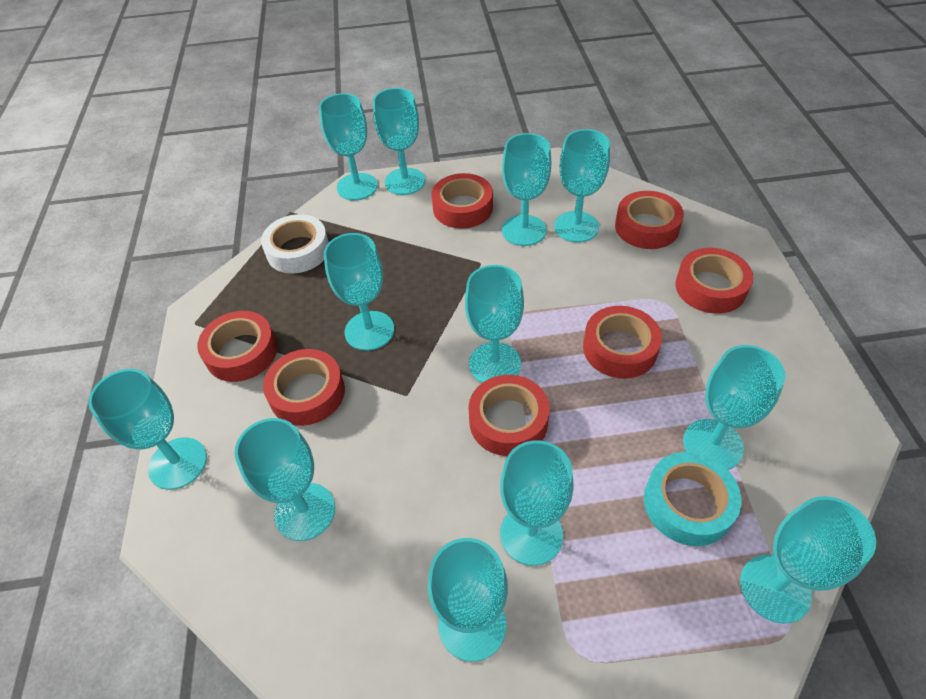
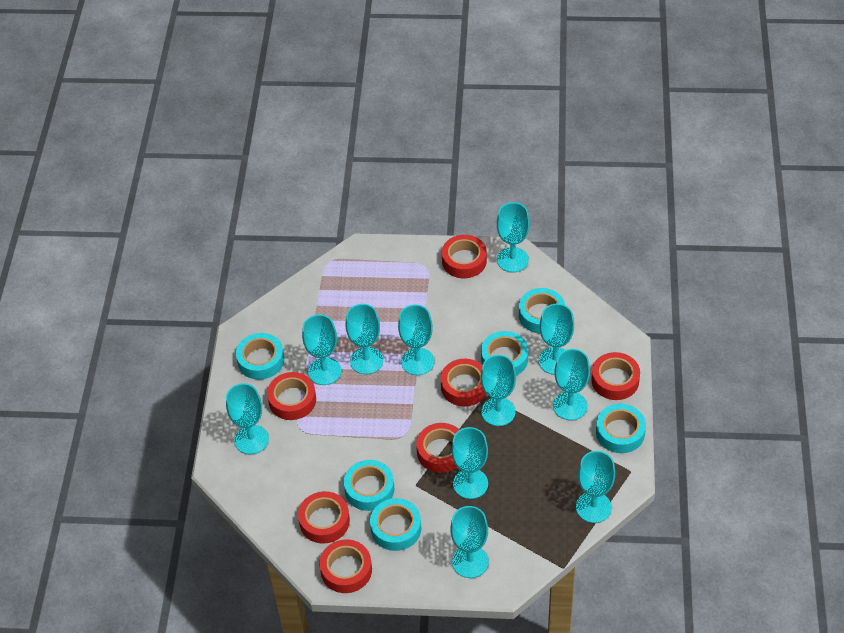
turquoise goblet: 12 -> 11
turquoise tape: 1 -> 6
white tape: 1 -> 0

